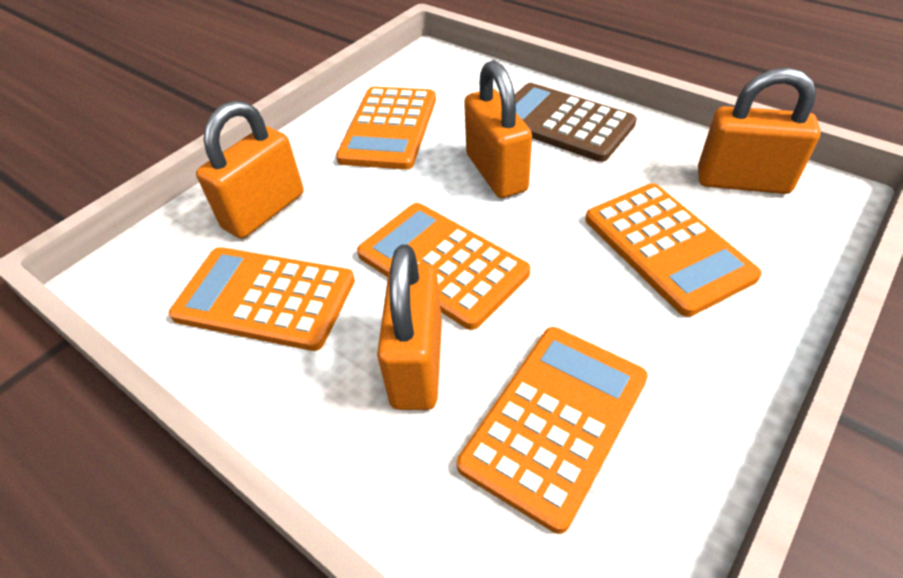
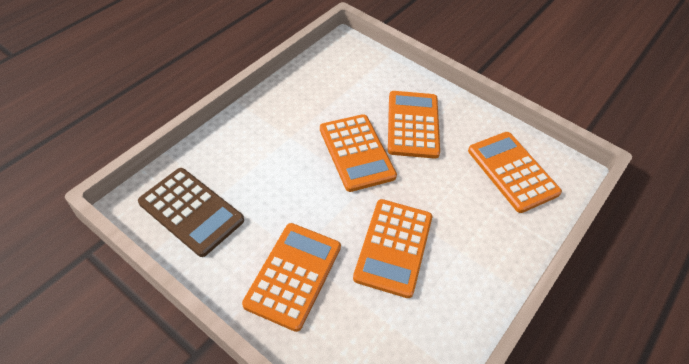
orange padlock: 4 -> 0

